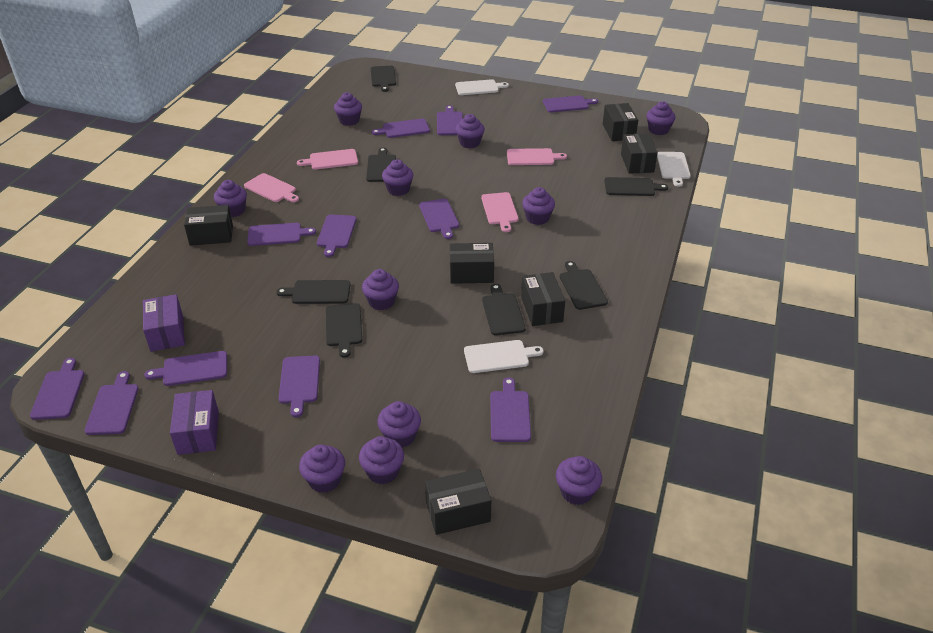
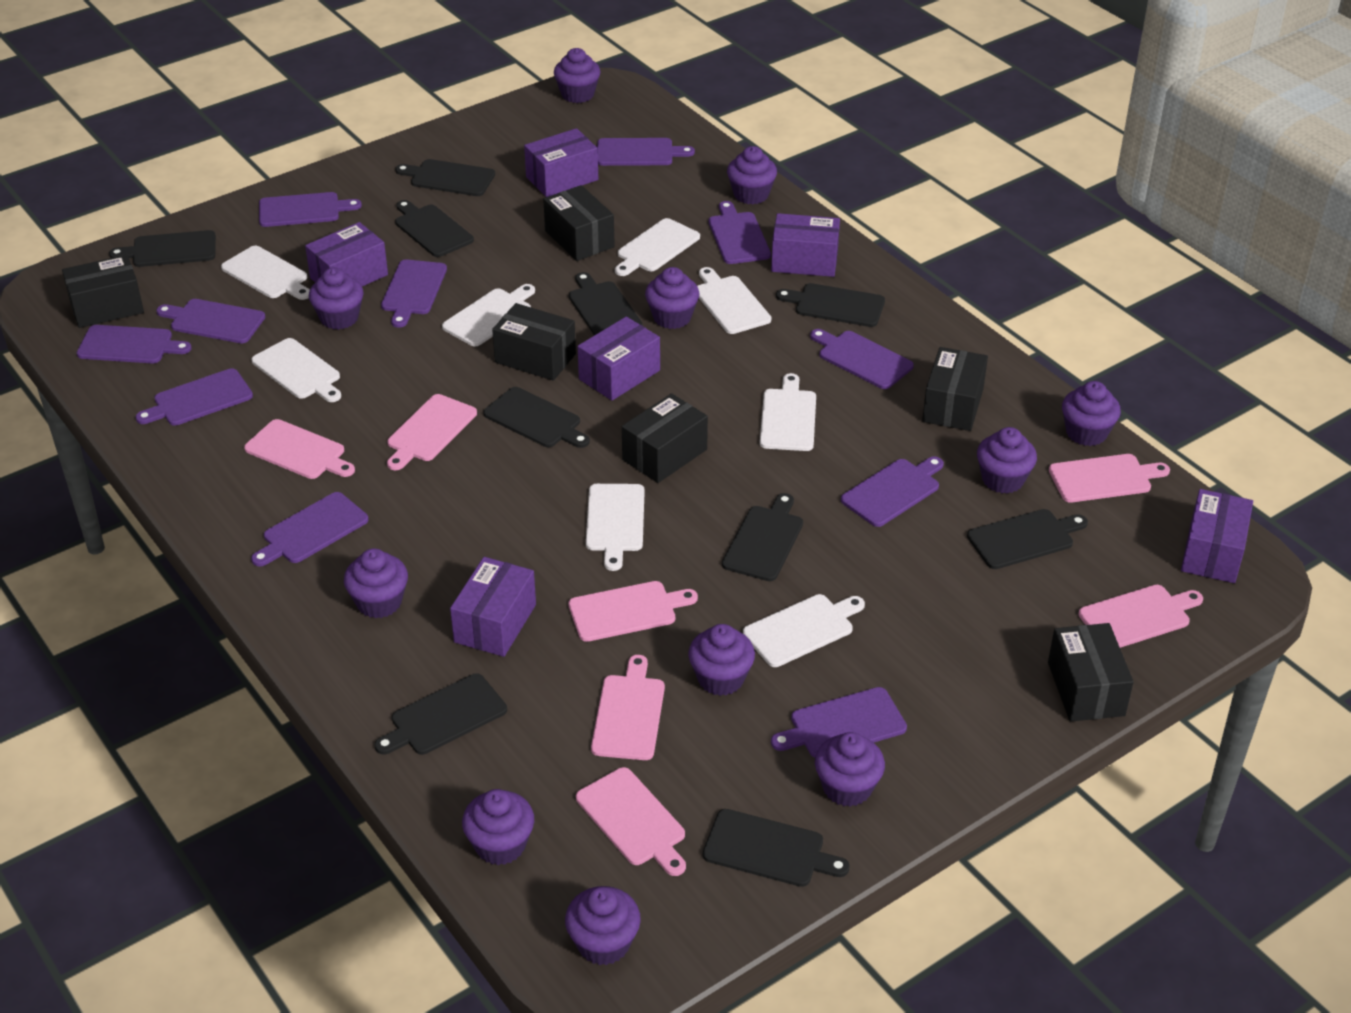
black cutting board: 7 -> 10
pink cutting board: 4 -> 7
purple box: 2 -> 6
white cutting board: 3 -> 8

